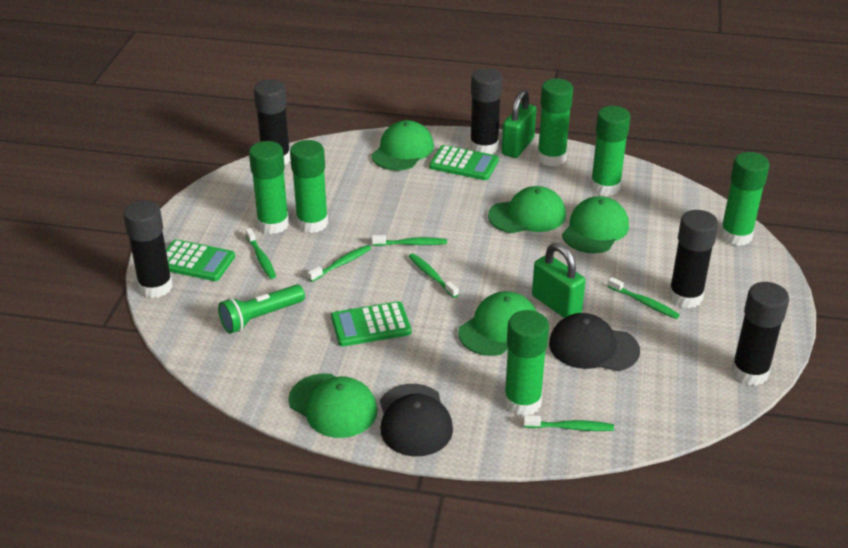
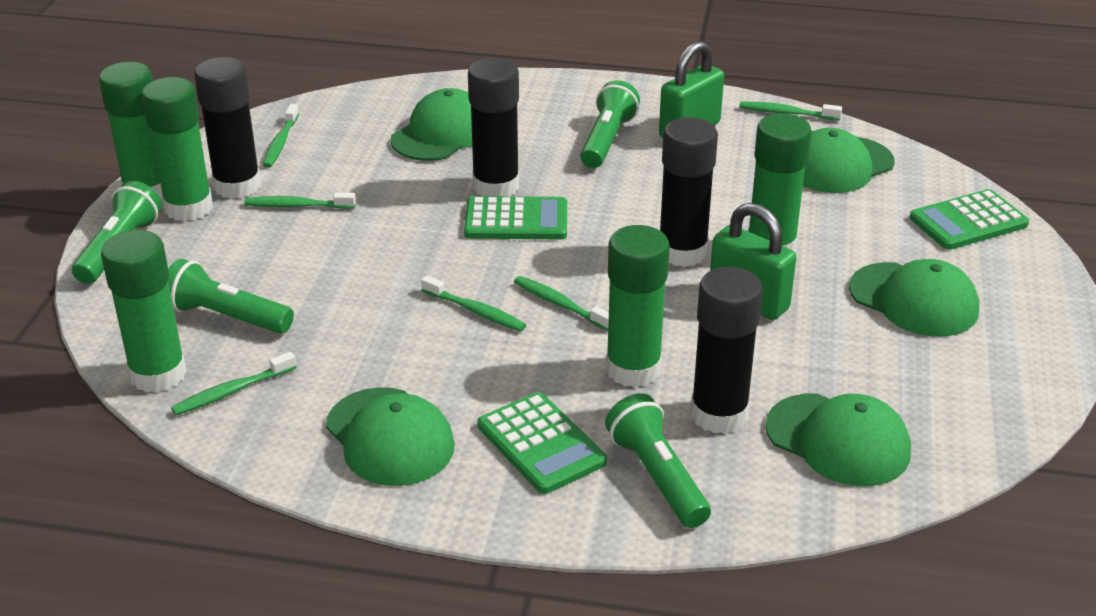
black cap: 2 -> 0
black glue stick: 5 -> 4
green flashlight: 1 -> 4
green glue stick: 6 -> 5

